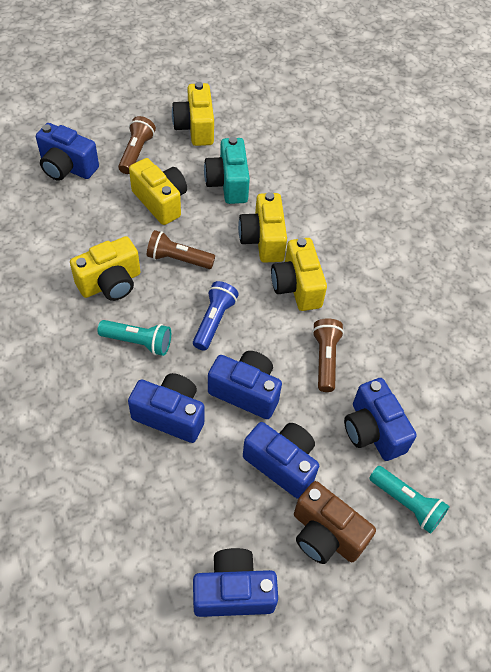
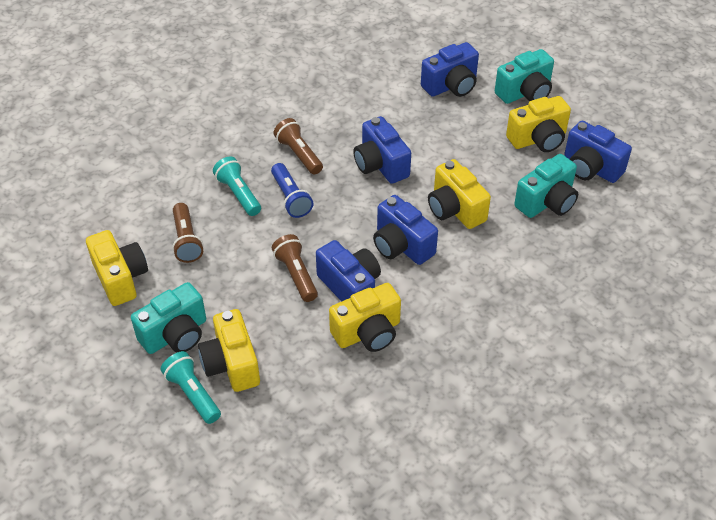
blue camera: 6 -> 5
brown camera: 1 -> 0
turquoise camera: 1 -> 3

